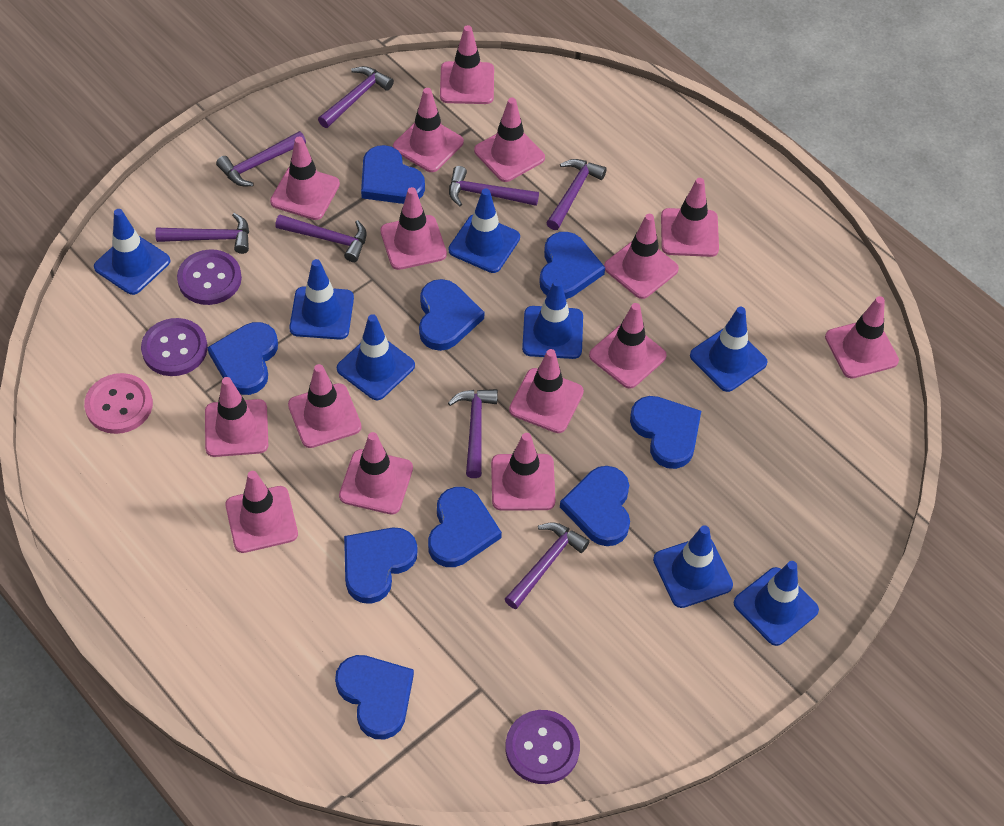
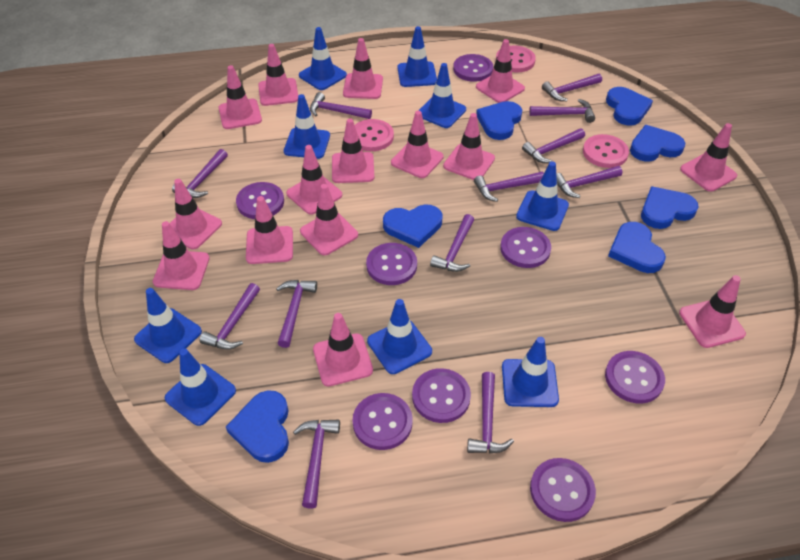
blue heart: 9 -> 7
blue traffic cone: 8 -> 9
pink button: 1 -> 3
purple button: 3 -> 8
purple hammer: 8 -> 12

